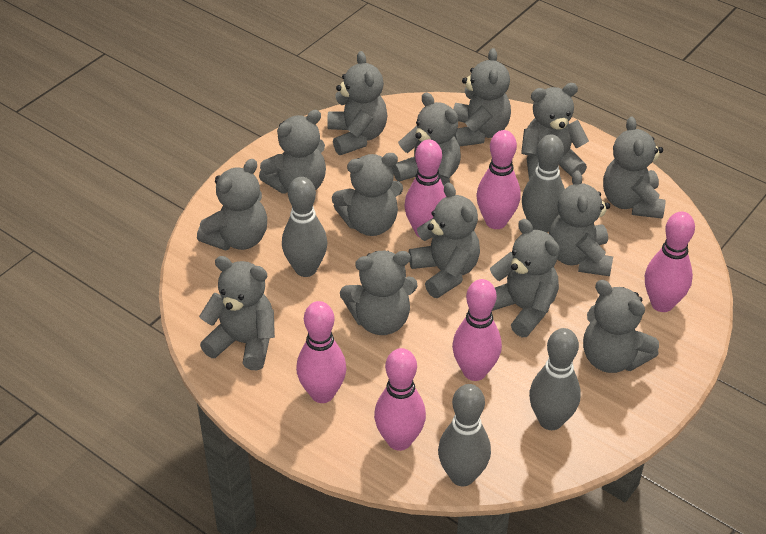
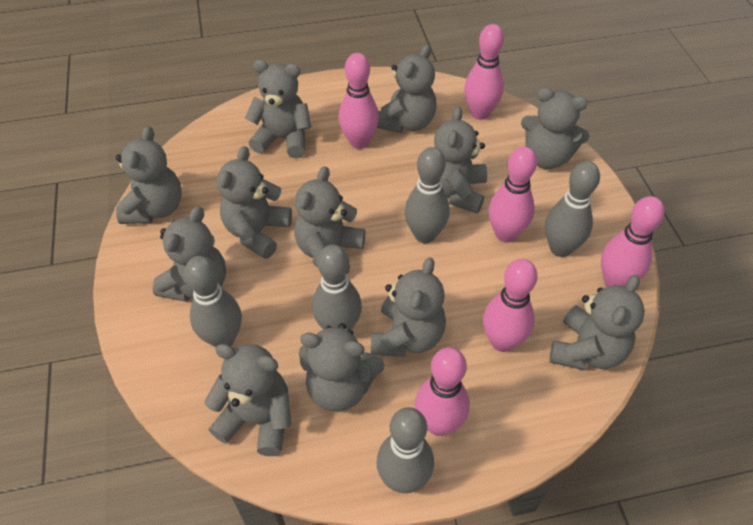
grey bowling pin: 4 -> 5
grey teddy bear: 14 -> 12

